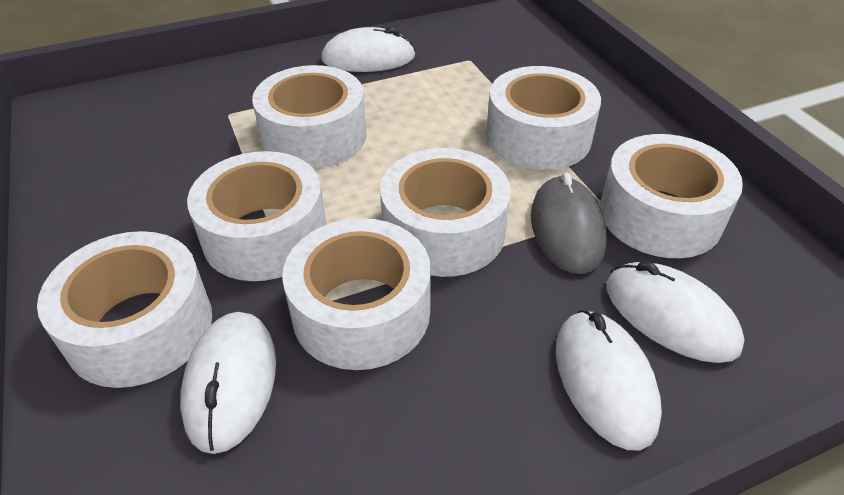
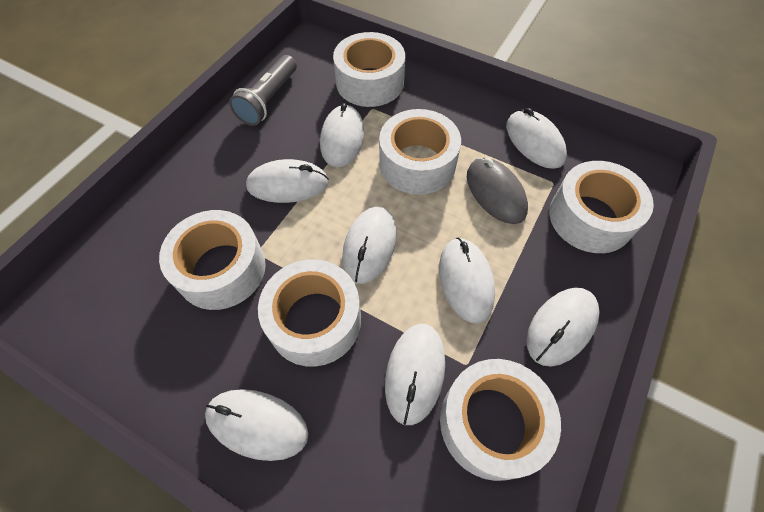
grey flashlight: 0 -> 1
white mouse: 4 -> 8
white tape: 7 -> 6

